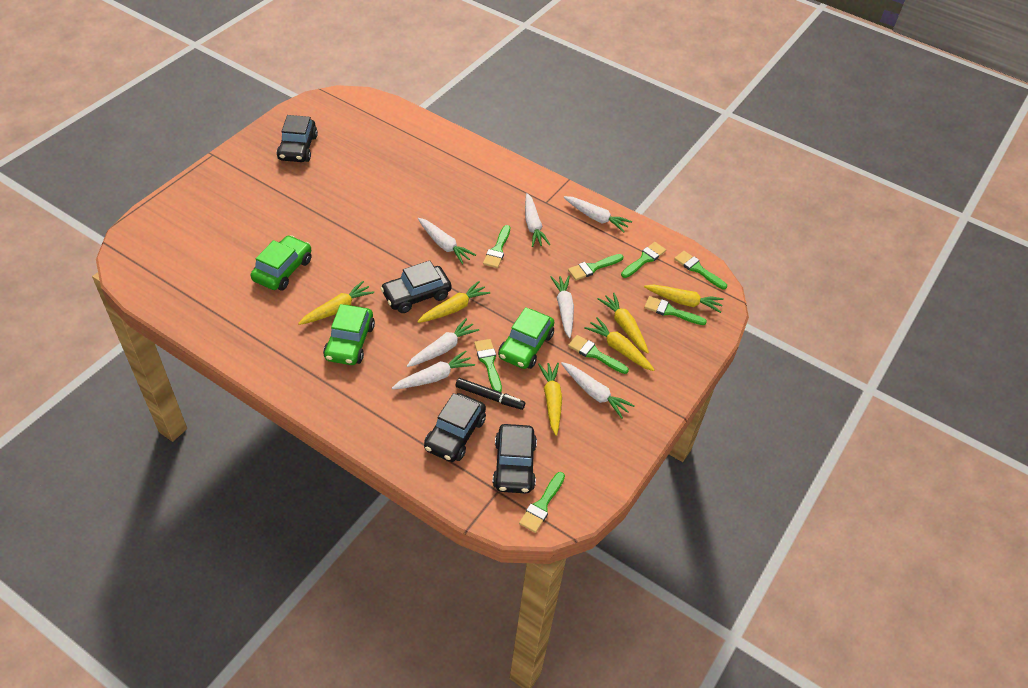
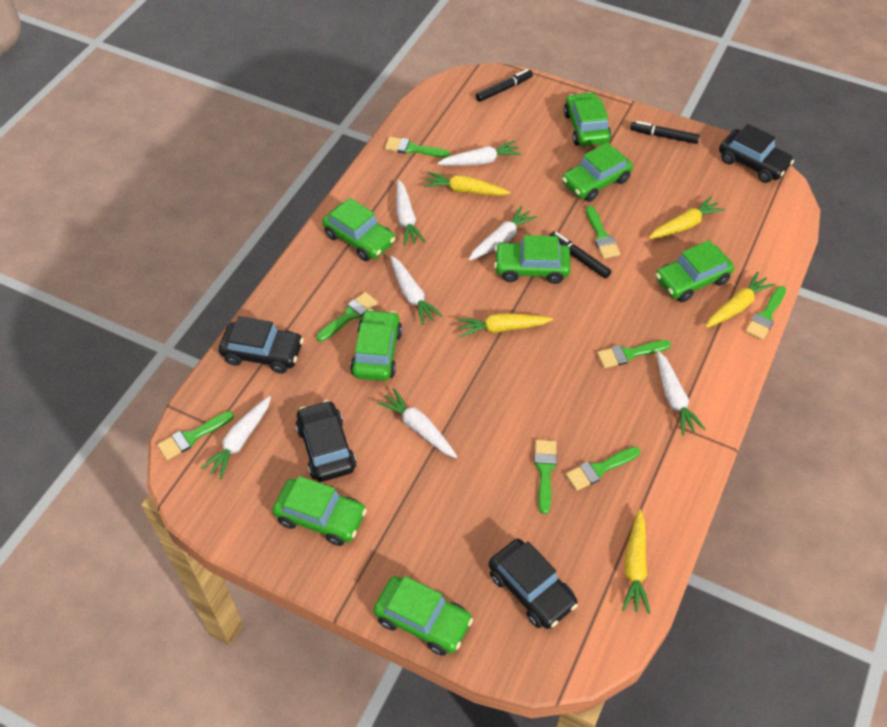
black marker: 1 -> 3
green car: 3 -> 8
yellow carrot: 6 -> 5

